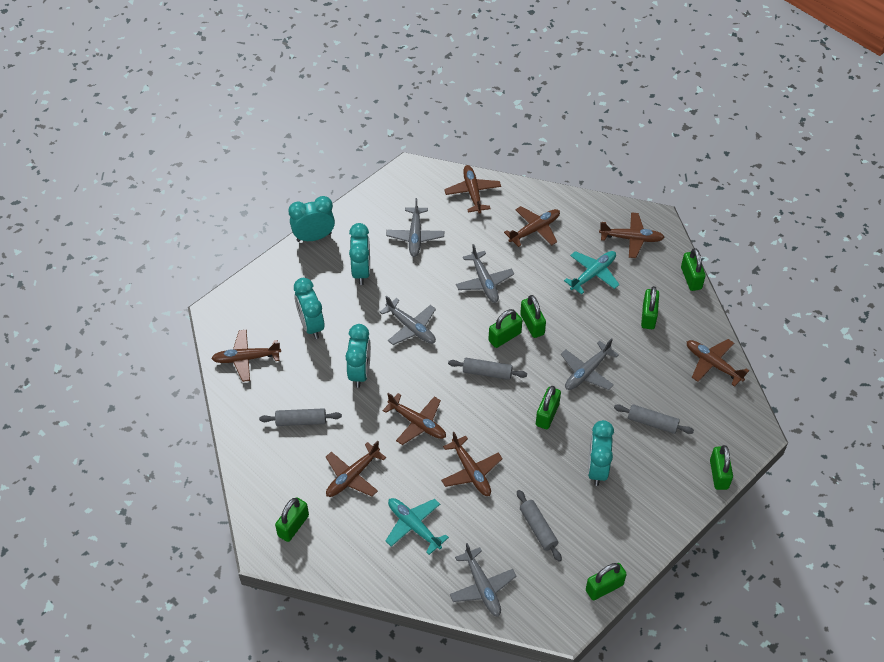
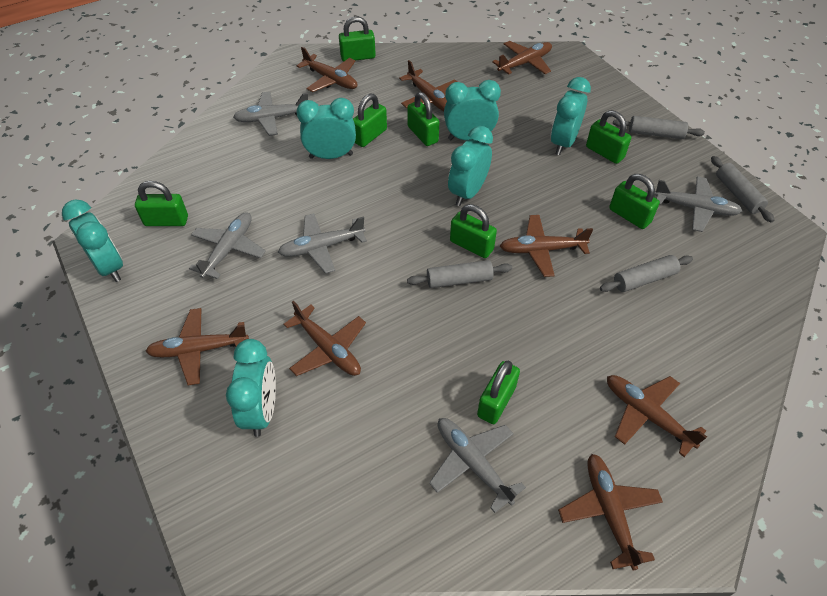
turquoise clock: 5 -> 6
turquoise plane: 2 -> 0

